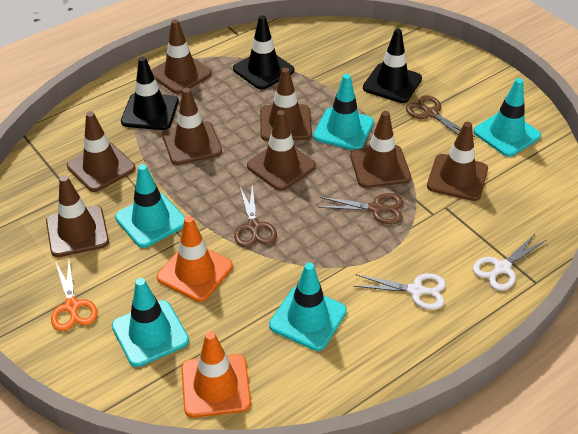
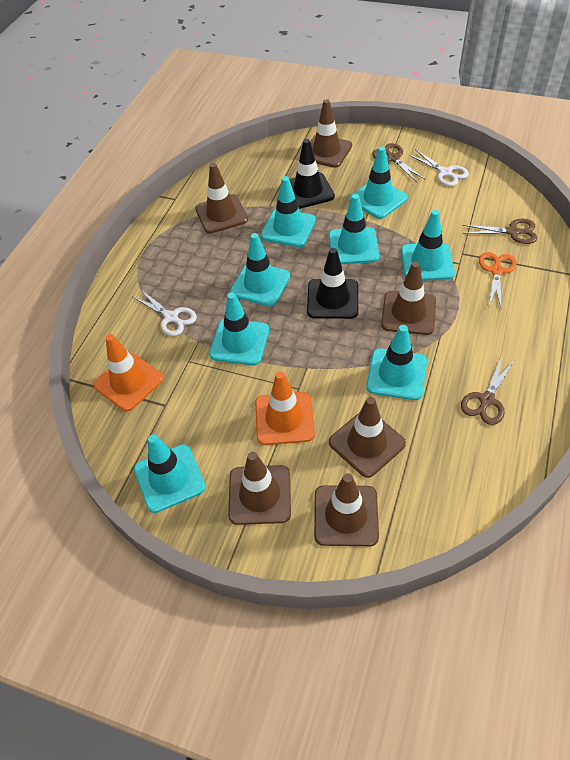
black traffic cone: 3 -> 2
brown traffic cone: 8 -> 6
turquoise traffic cone: 5 -> 8

